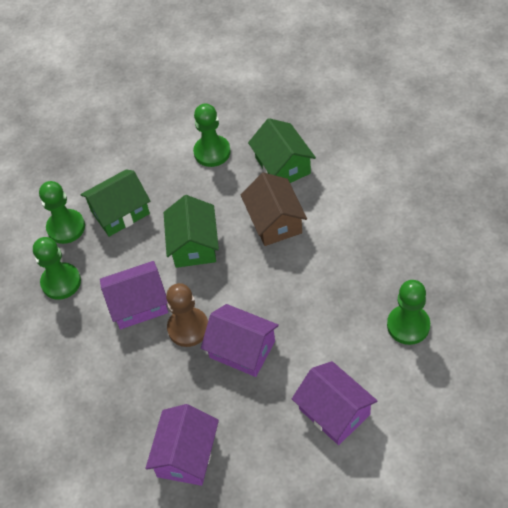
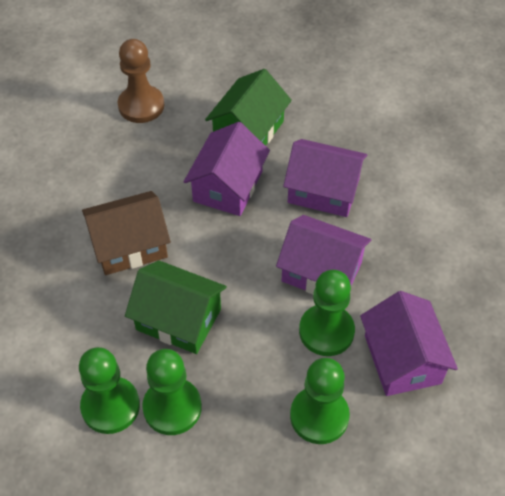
green house: 3 -> 2

